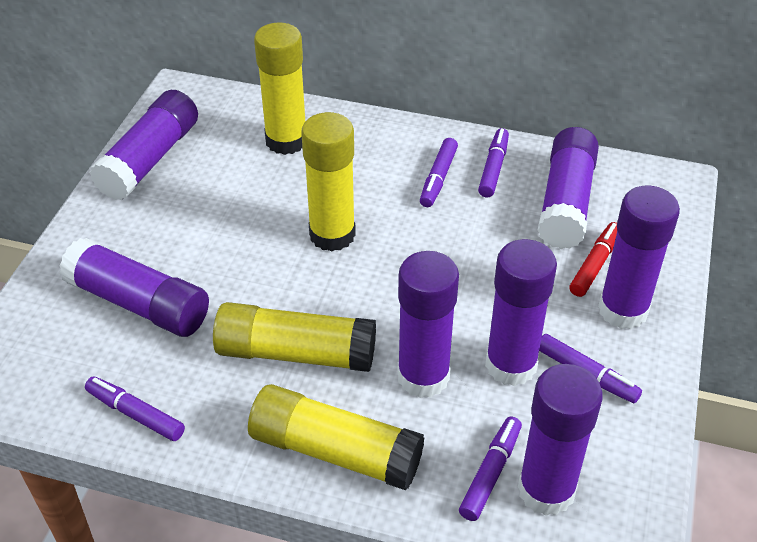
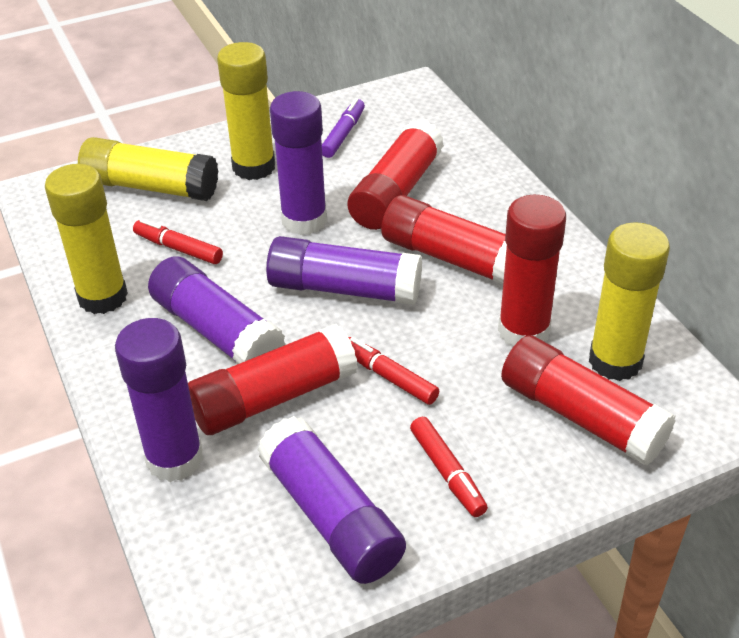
purple glue stick: 7 -> 5
purple marker: 5 -> 1
red glue stick: 0 -> 5
red marker: 1 -> 3

